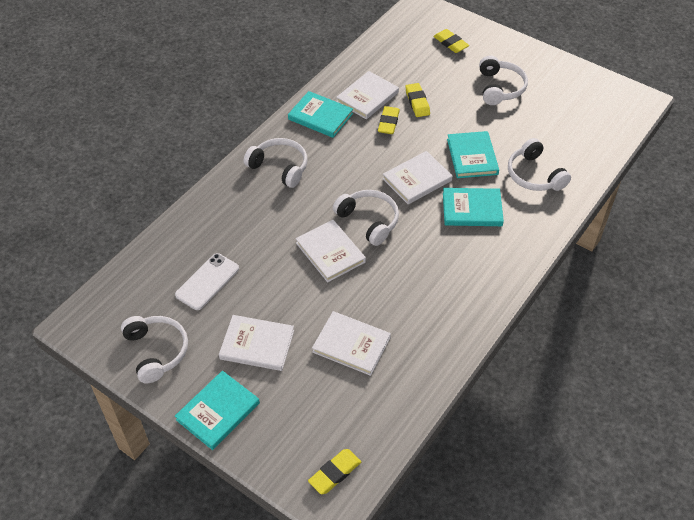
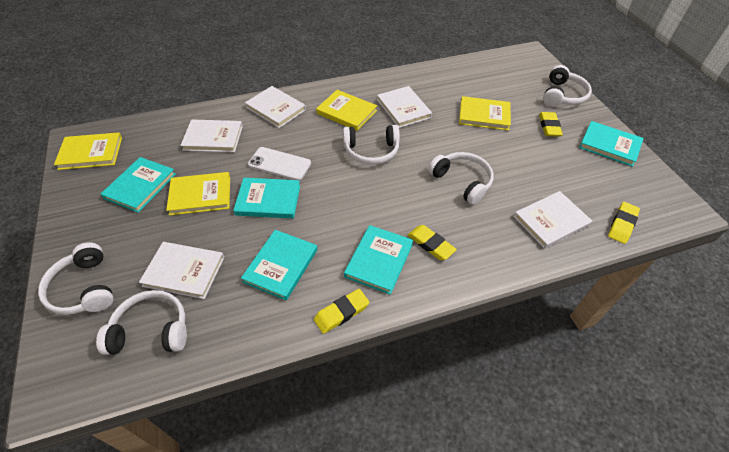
turquoise book: 4 -> 5
yellow book: 0 -> 4

